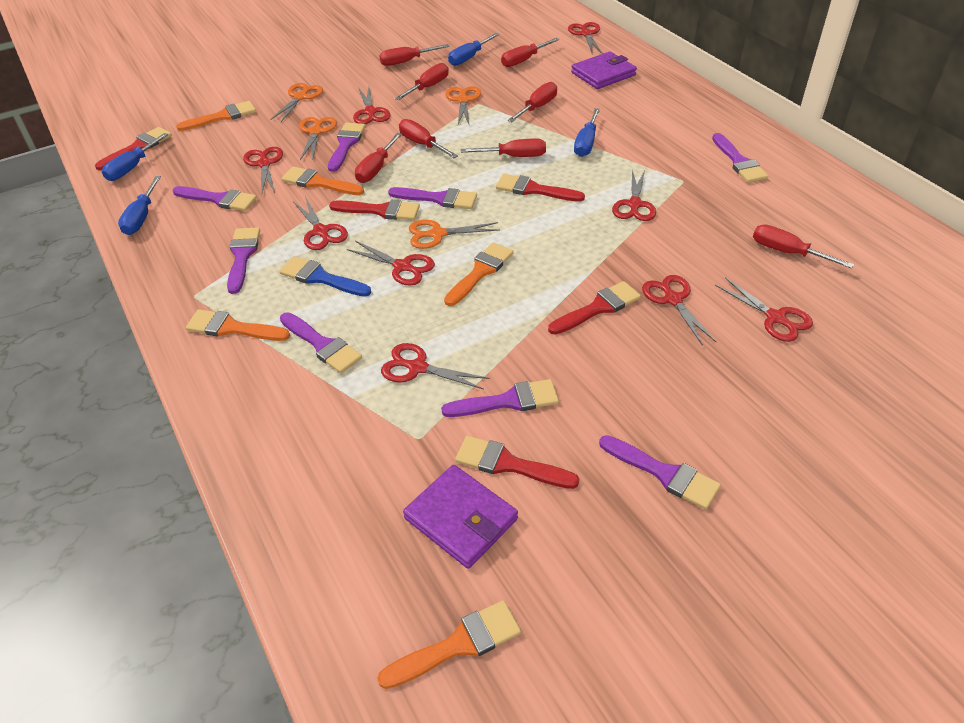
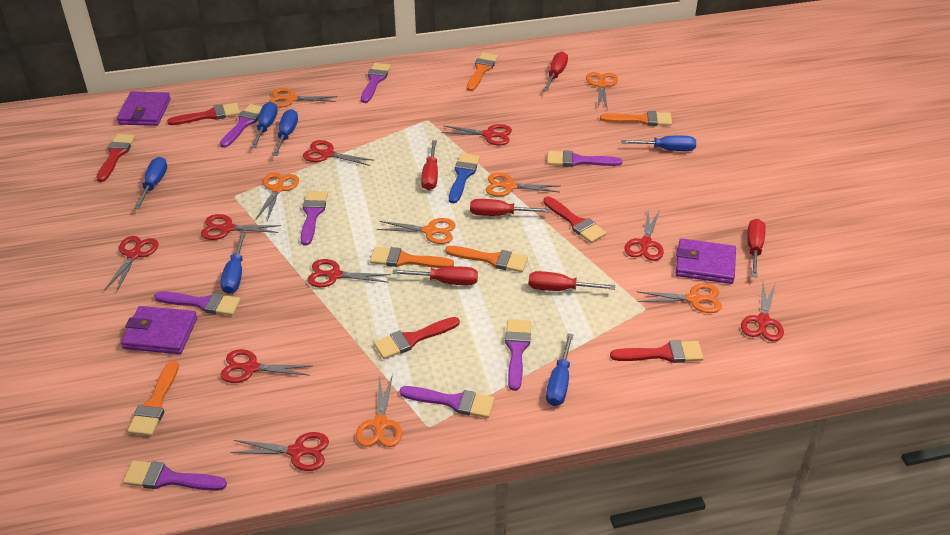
blue screwdriver: 4 -> 6
orange scissors: 4 -> 7
purple wallet: 2 -> 3
red screwdriver: 8 -> 6

